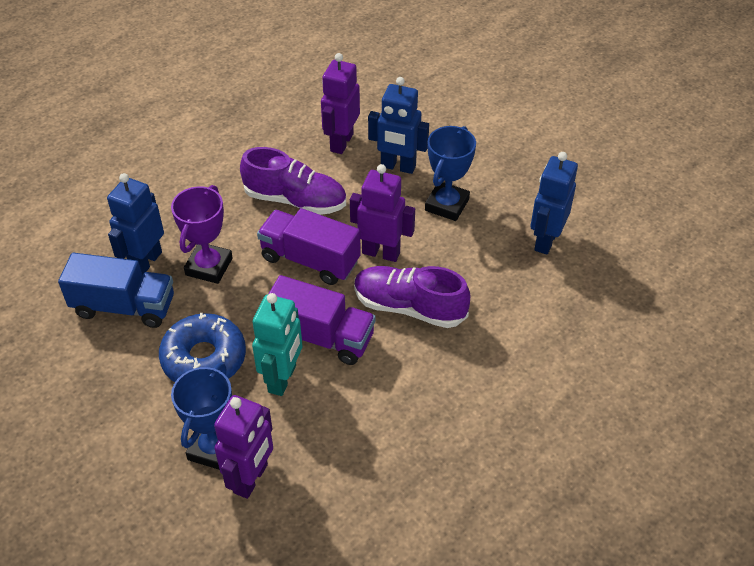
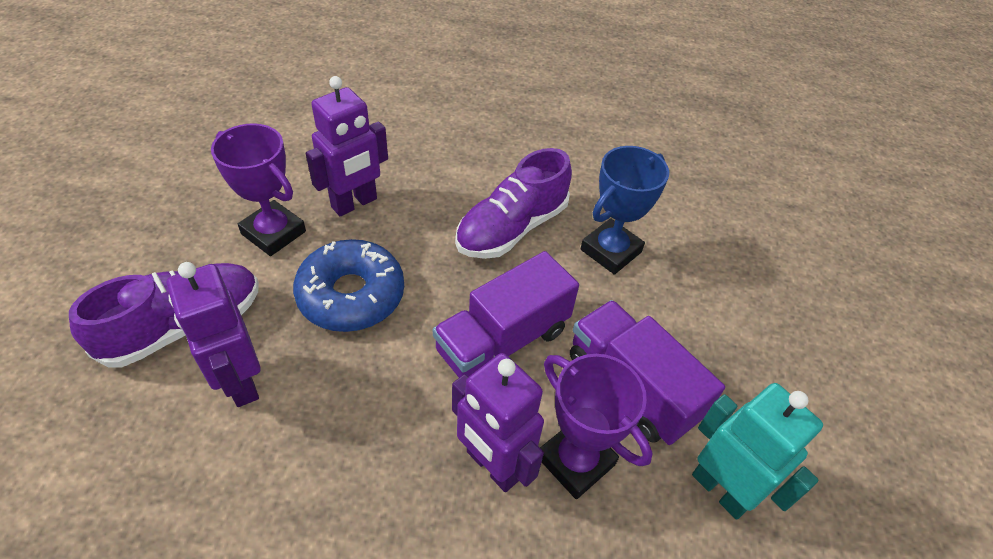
blue robot: 3 -> 0
blue trophy: 2 -> 1
blue truck: 1 -> 0
purple trophy: 1 -> 2

